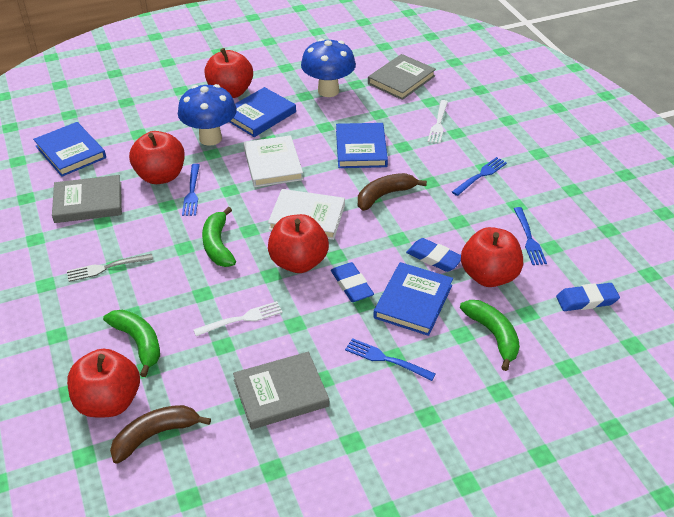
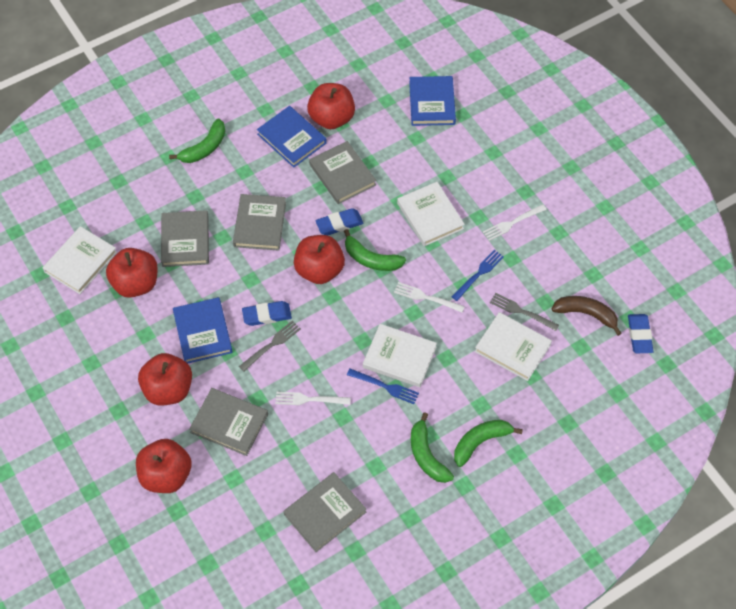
blue book: 4 -> 3
blue fork: 4 -> 2
blue mushroom: 2 -> 0
brown banana: 2 -> 1
green banana: 3 -> 4
grey book: 3 -> 5
grey fork: 1 -> 2
white book: 2 -> 4
white fork: 2 -> 3

